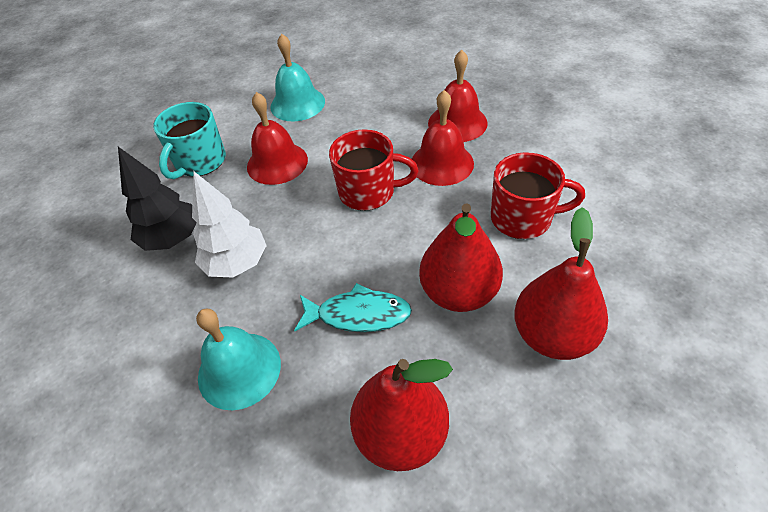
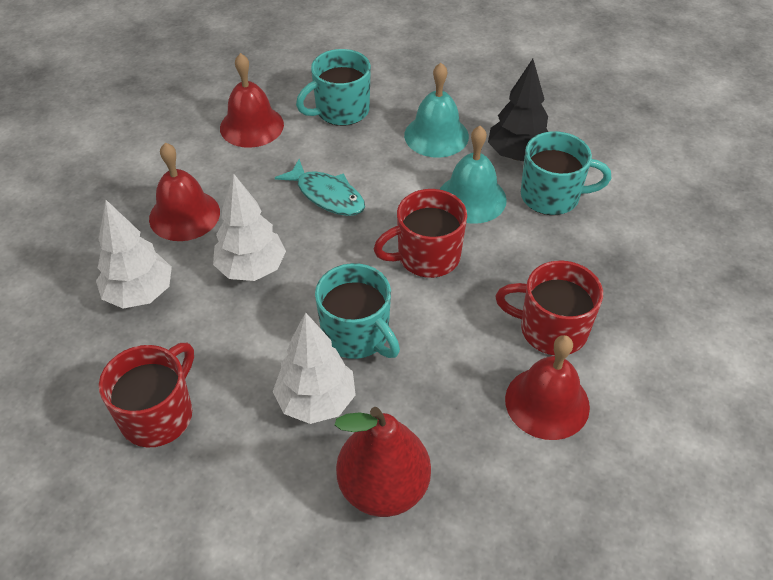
red mug: 2 -> 3
red pear: 3 -> 1
turquoise mug: 1 -> 3
white tree: 1 -> 3

